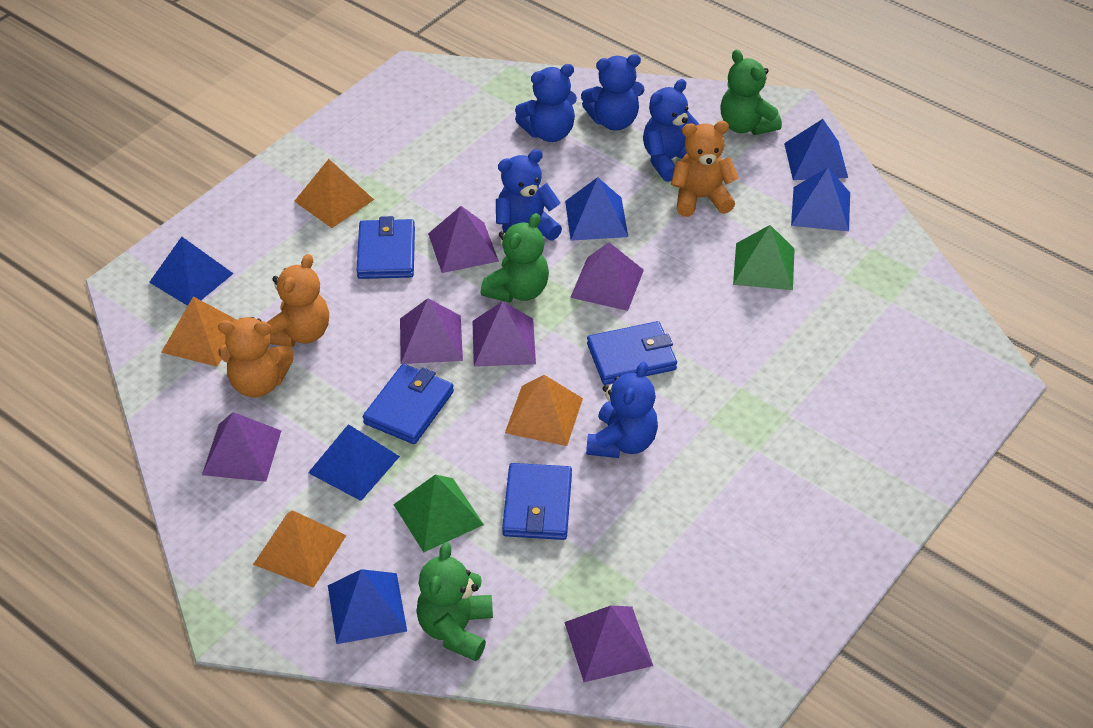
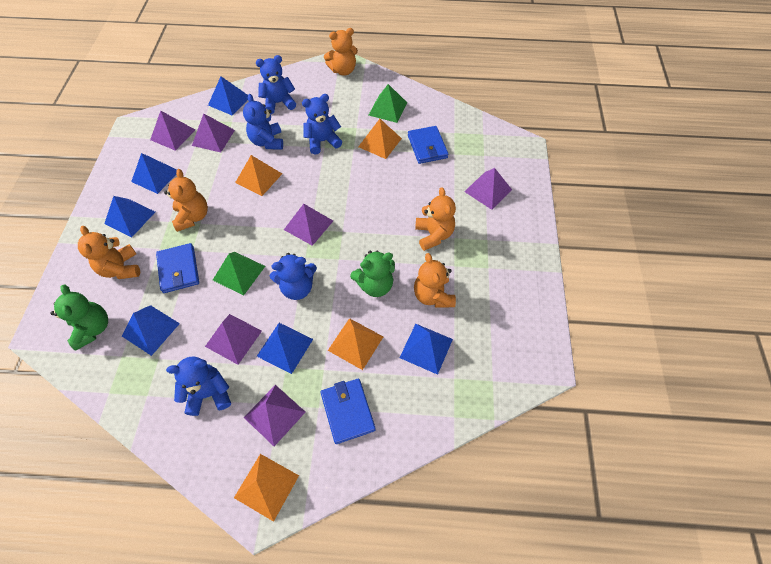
blue wallet: 4 -> 3
green teddy bear: 3 -> 2
orange teddy bear: 3 -> 5

